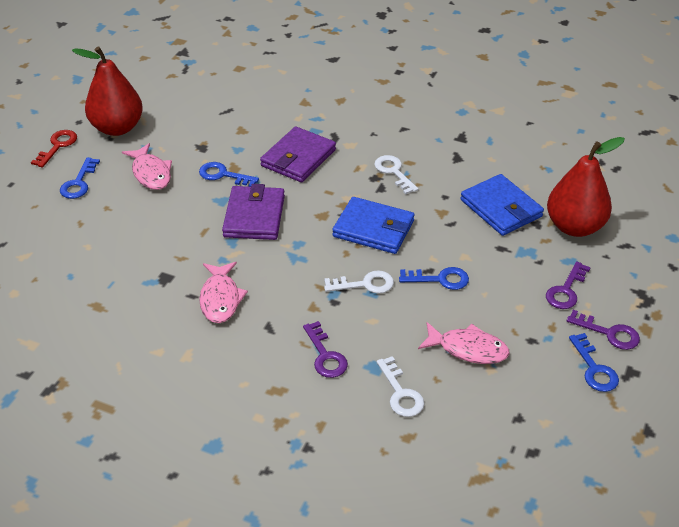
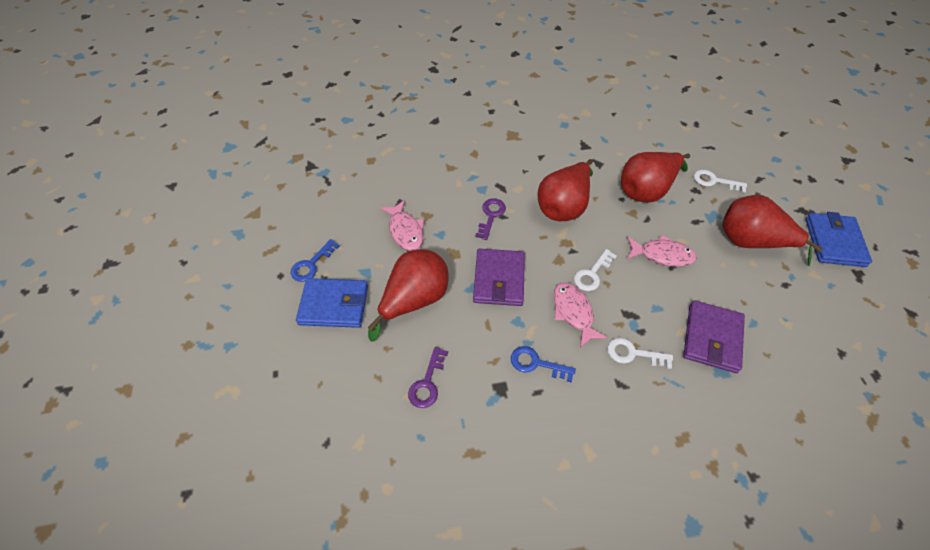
blue key: 4 -> 2
purple key: 3 -> 2
red key: 1 -> 0
red pear: 2 -> 4

